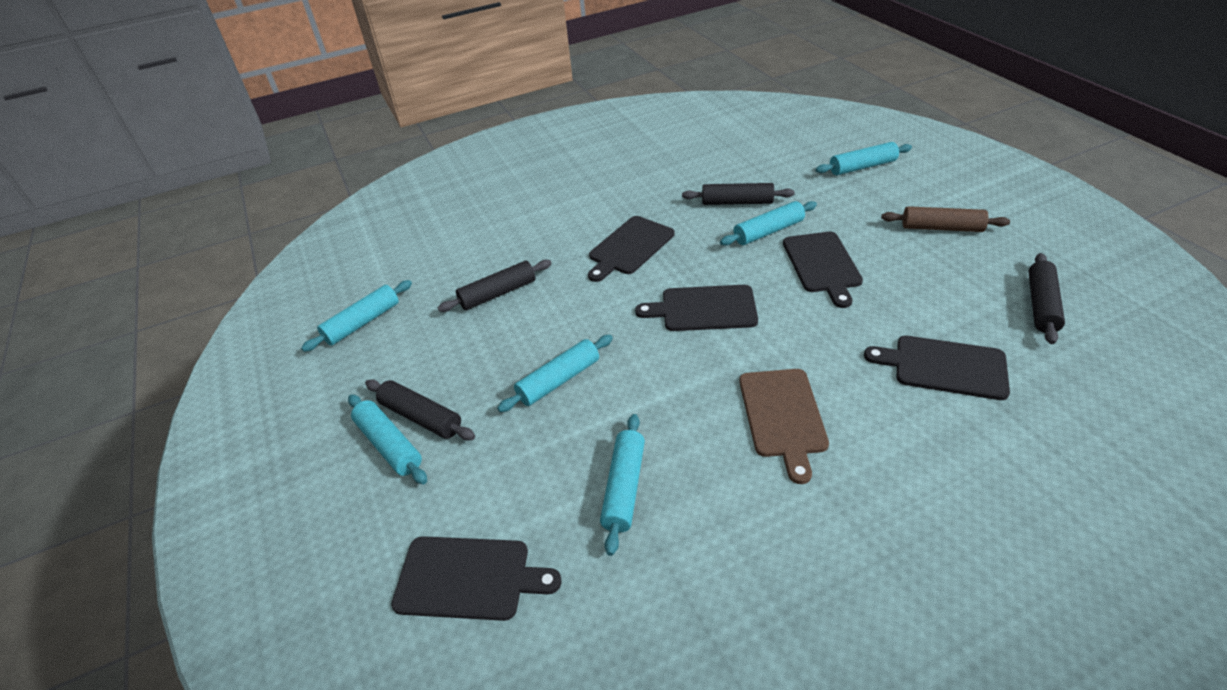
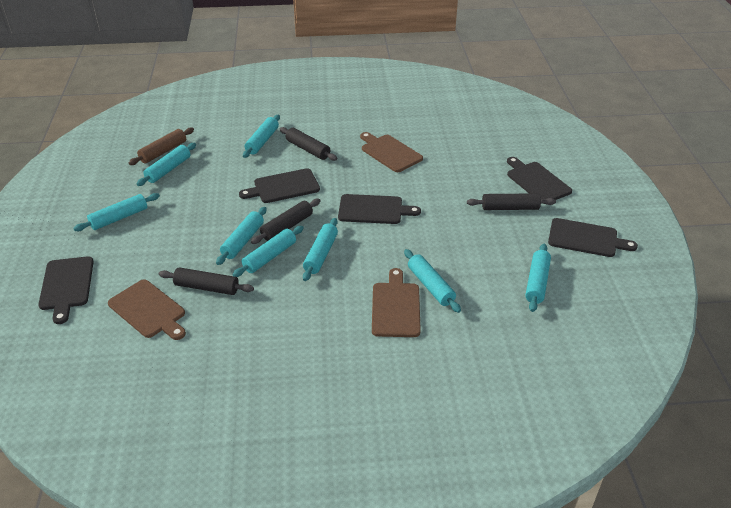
brown cutting board: 1 -> 3
turquoise rolling pin: 6 -> 8

